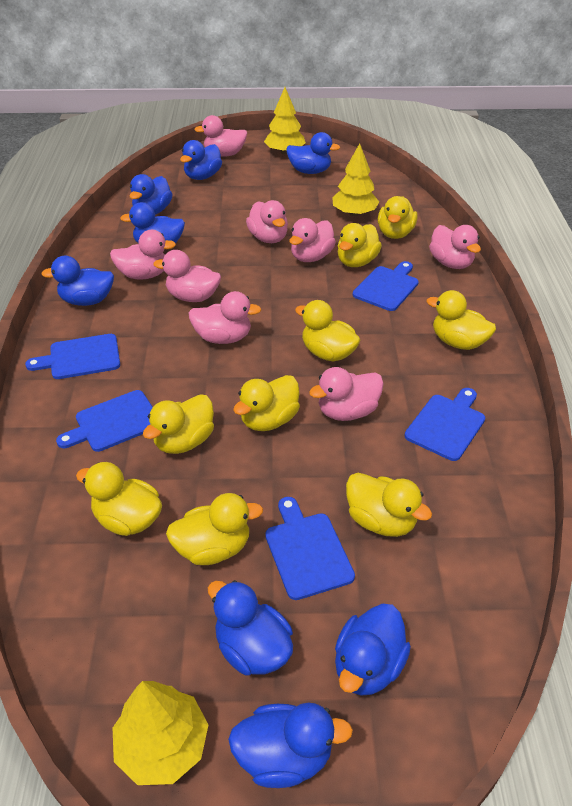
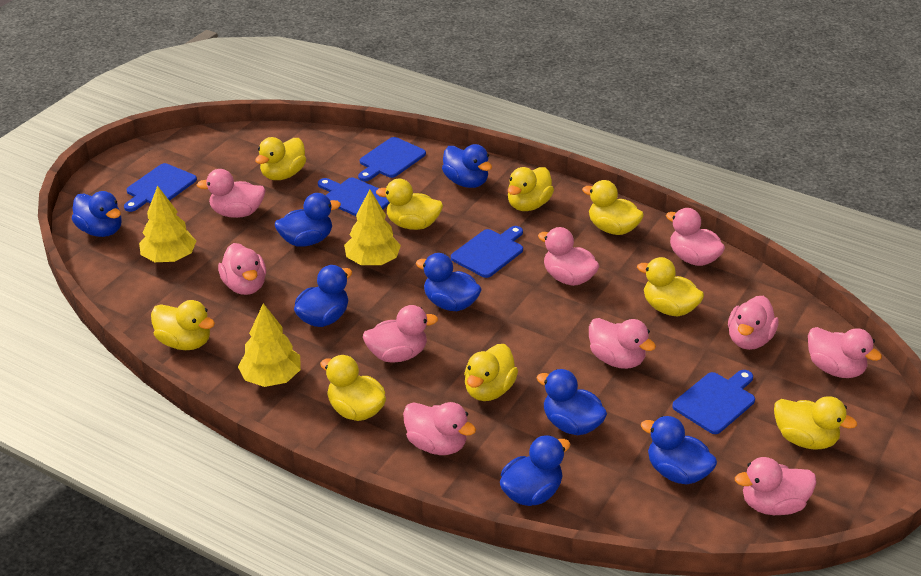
pink duck: 8 -> 10

